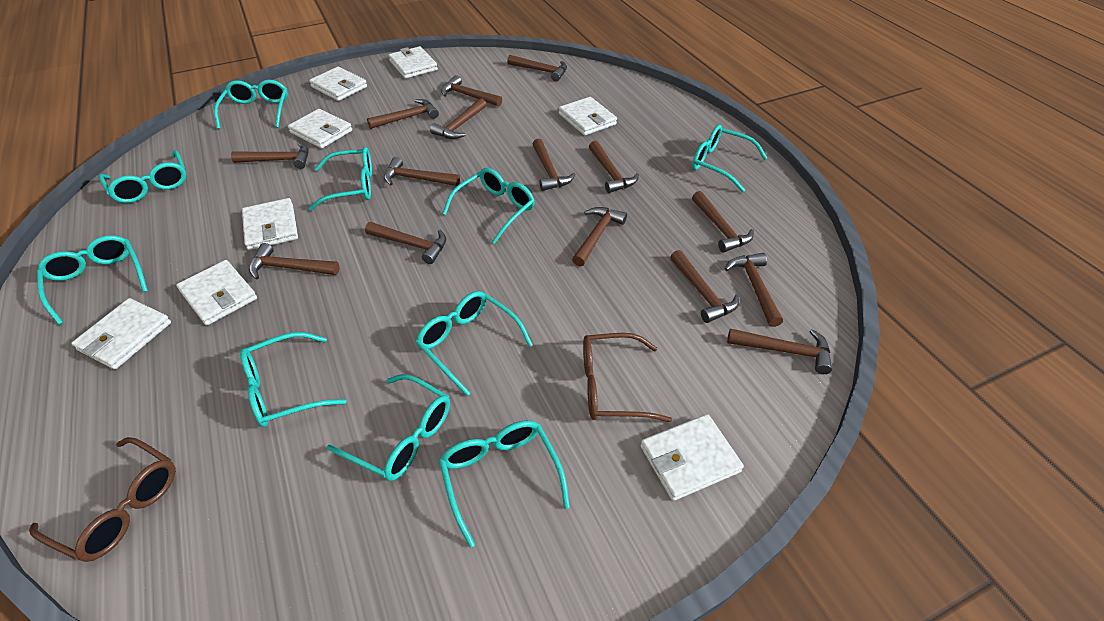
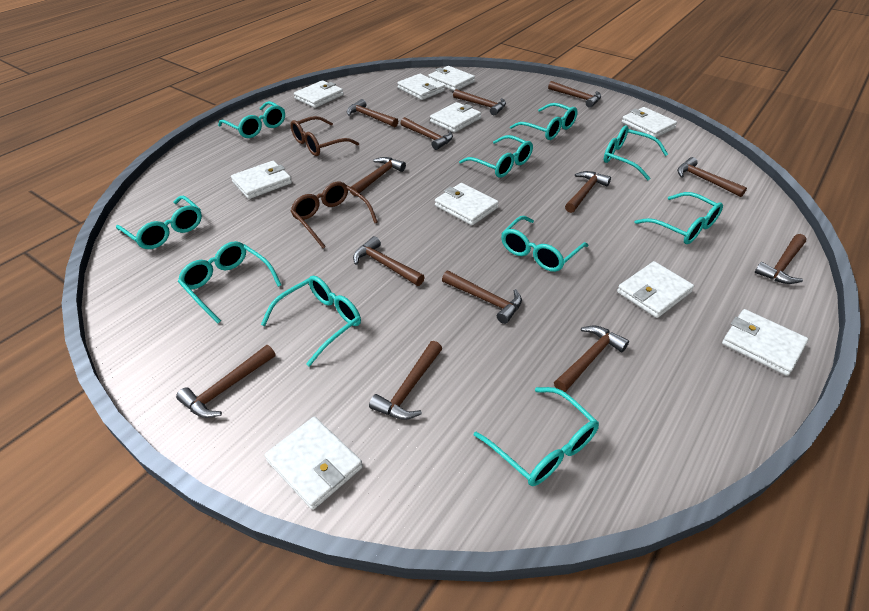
brown hammer: 15 -> 13
white wallet: 8 -> 10

